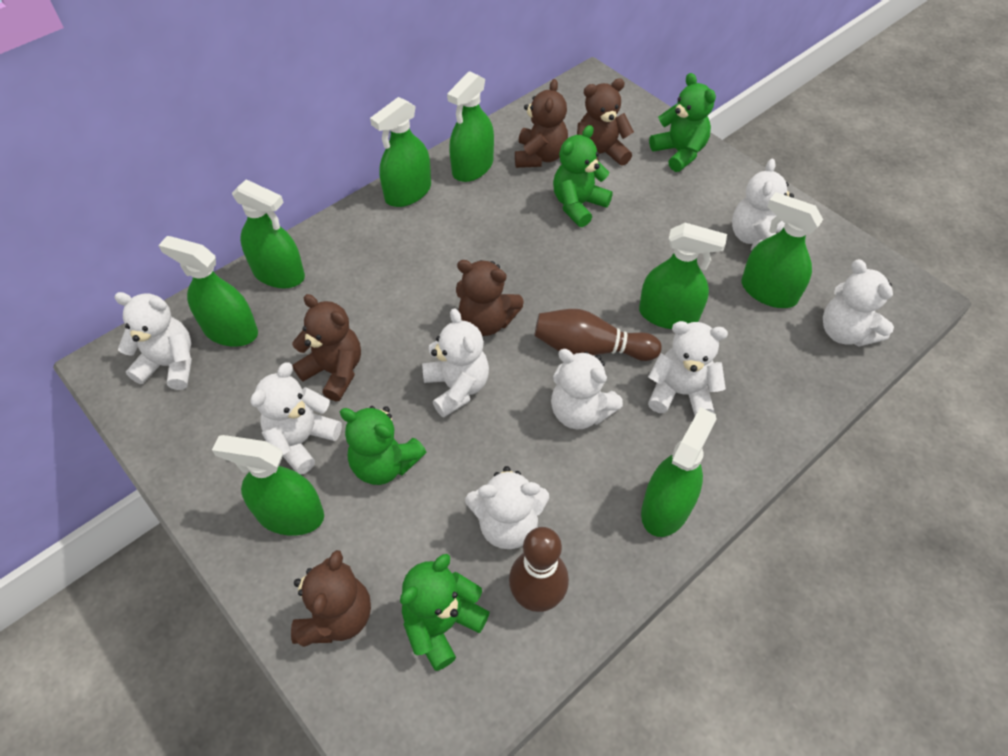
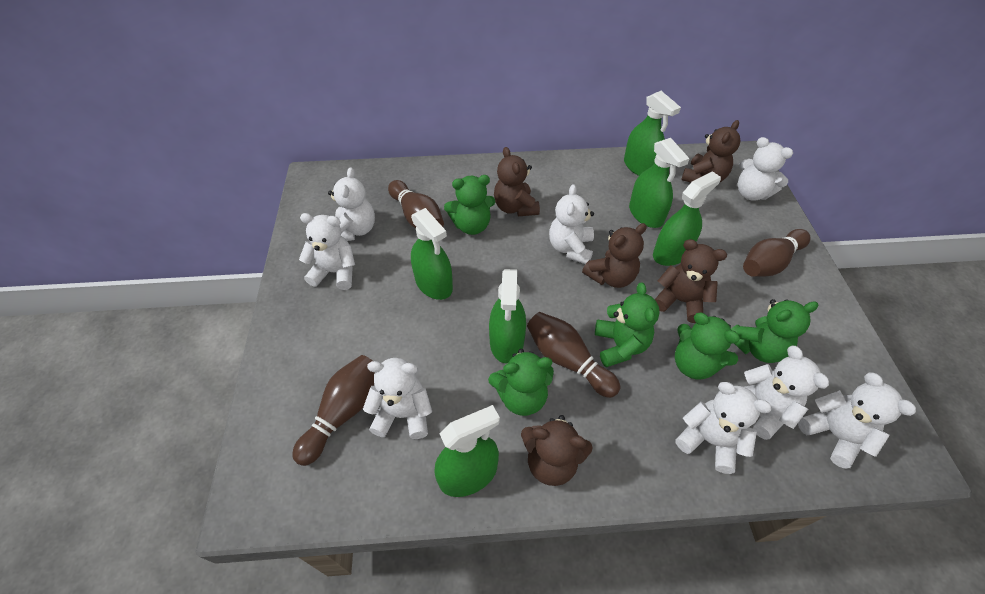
brown bowling pin: 2 -> 4
green spray bottle: 8 -> 6
green teddy bear: 4 -> 5

